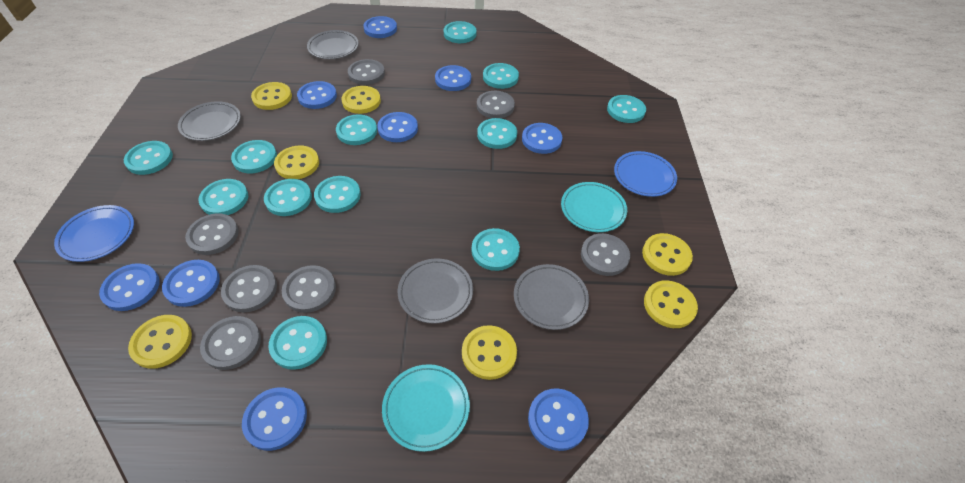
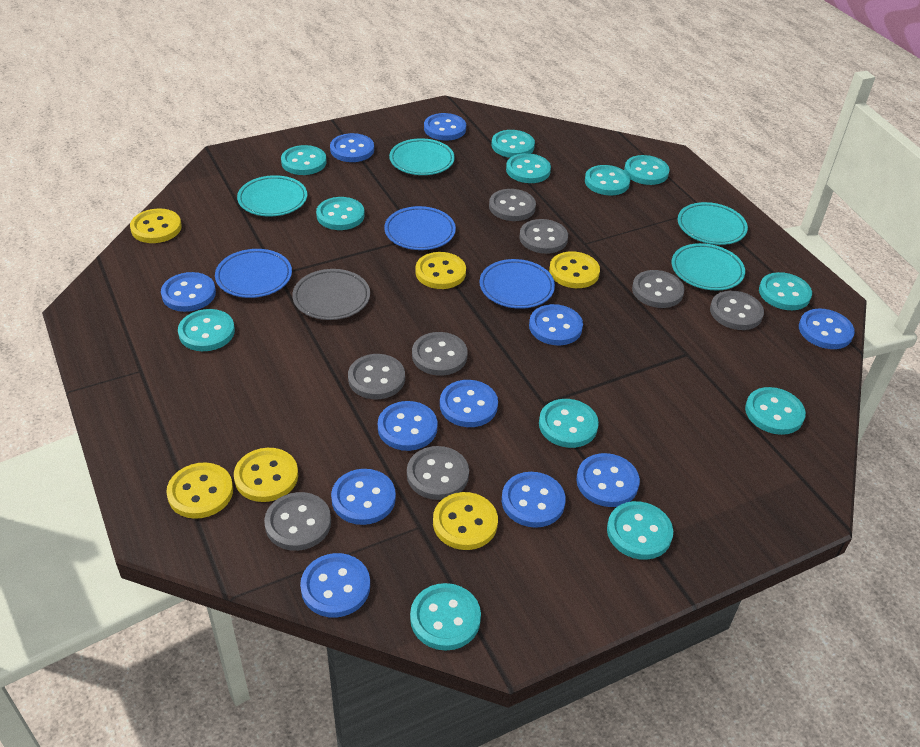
blue button: 9 -> 11
blue plate: 2 -> 3
grey button: 7 -> 8
grey plate: 4 -> 1
turquoise plate: 2 -> 4
yellow button: 7 -> 6

